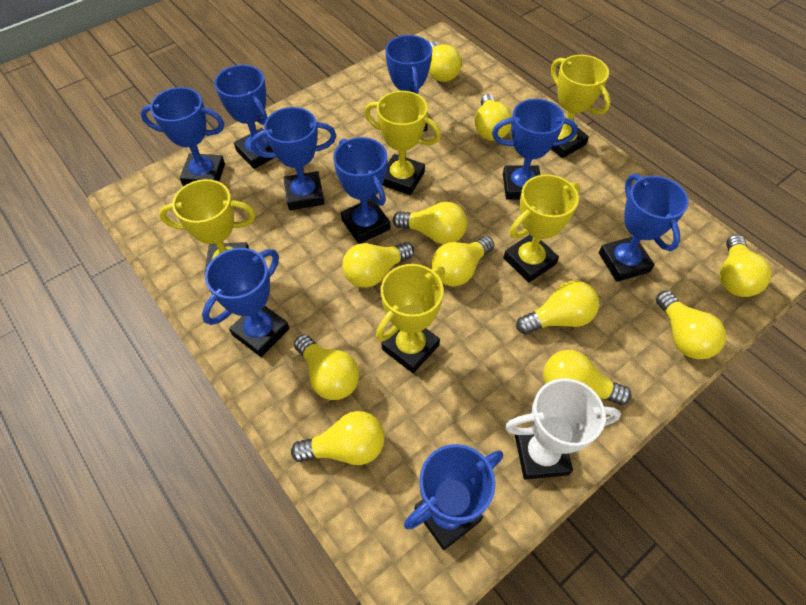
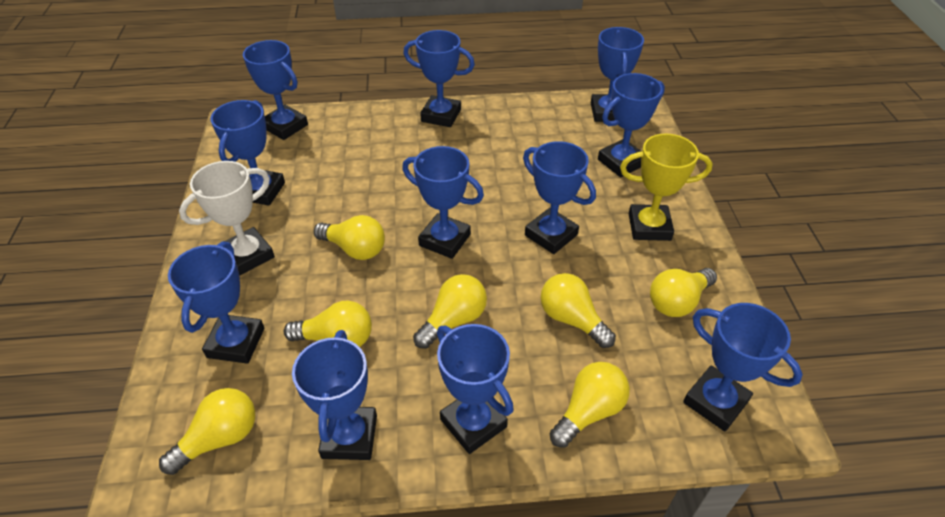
blue trophy: 9 -> 11
yellow light bulb: 11 -> 7
yellow trophy: 5 -> 1

